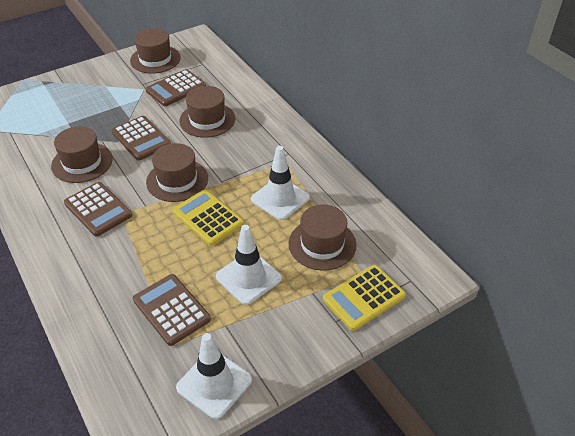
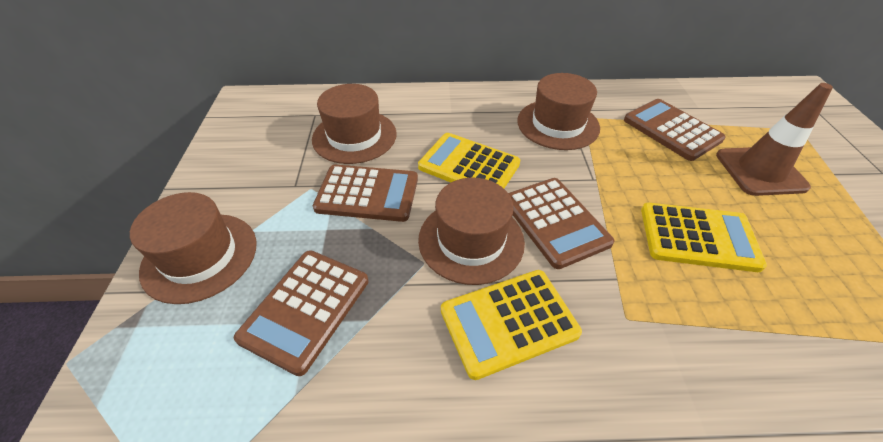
brown hat: 5 -> 4
brown traffic cone: 0 -> 1
white traffic cone: 3 -> 0
yellow calculator: 2 -> 3

